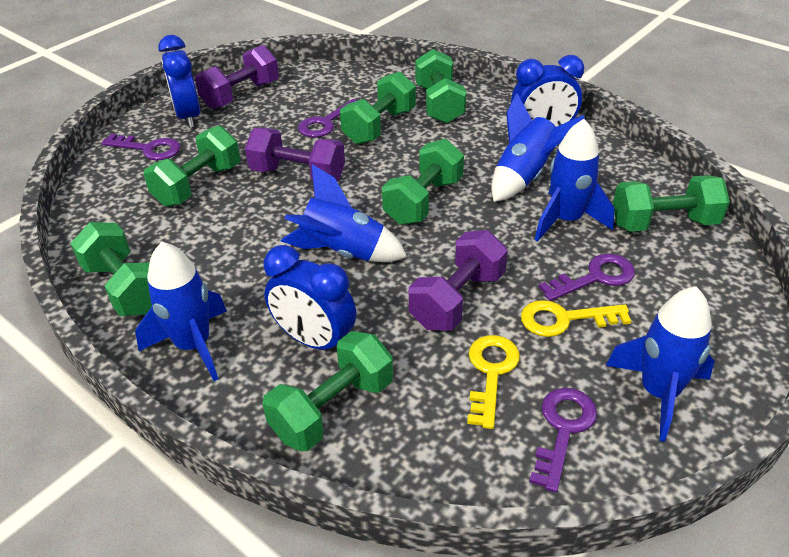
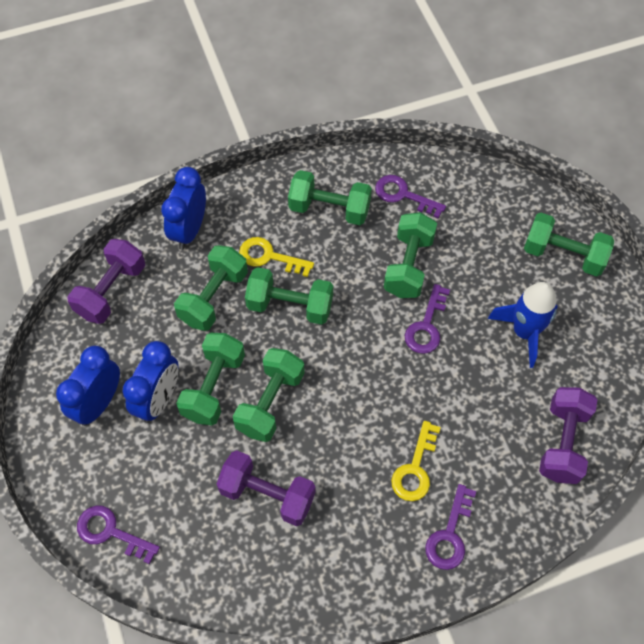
blue rocket: 5 -> 1

